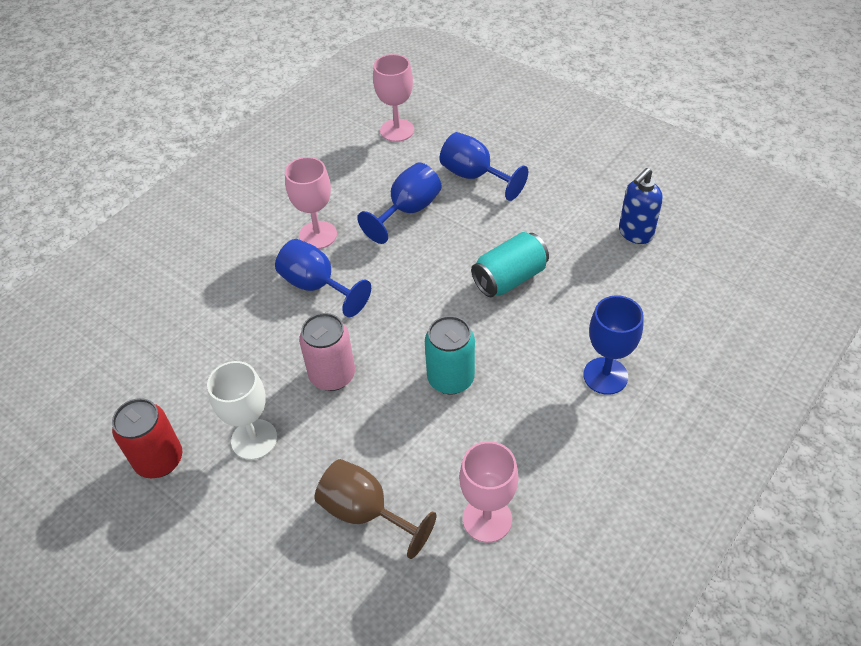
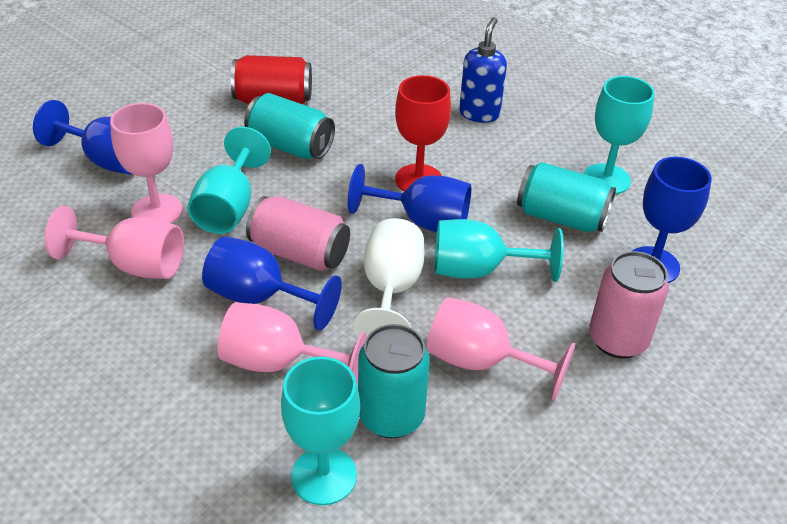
brown goblet: 1 -> 0
pink can: 1 -> 2
pink goblet: 3 -> 4
red goblet: 0 -> 1
turquoise can: 2 -> 3
turquoise goblet: 0 -> 4

